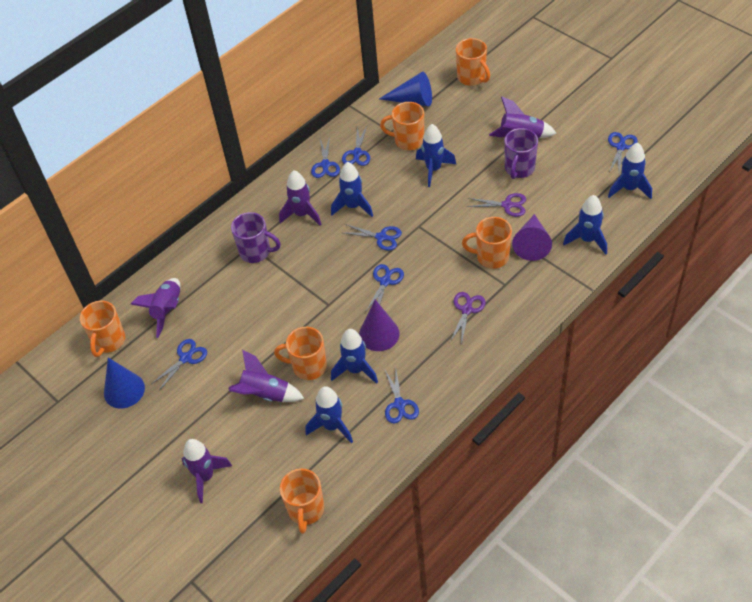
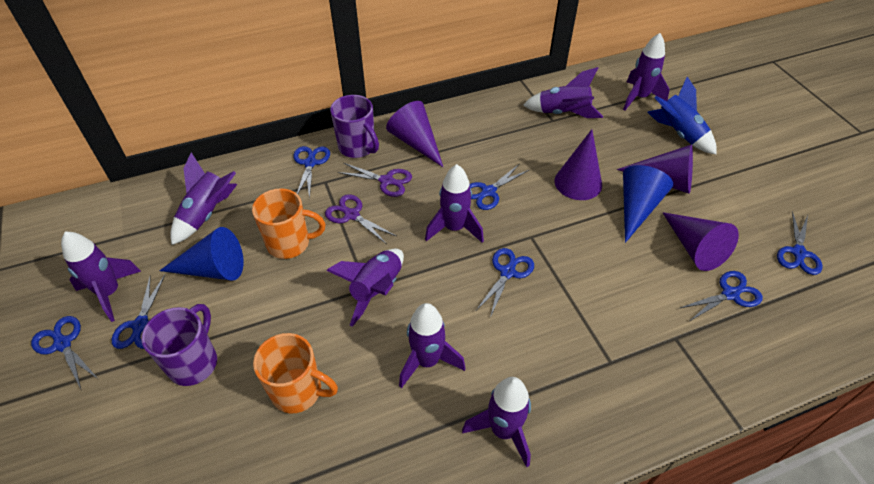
blue rocket: 6 -> 1
orange mug: 6 -> 2
purple cone: 2 -> 4
purple rocket: 5 -> 8

